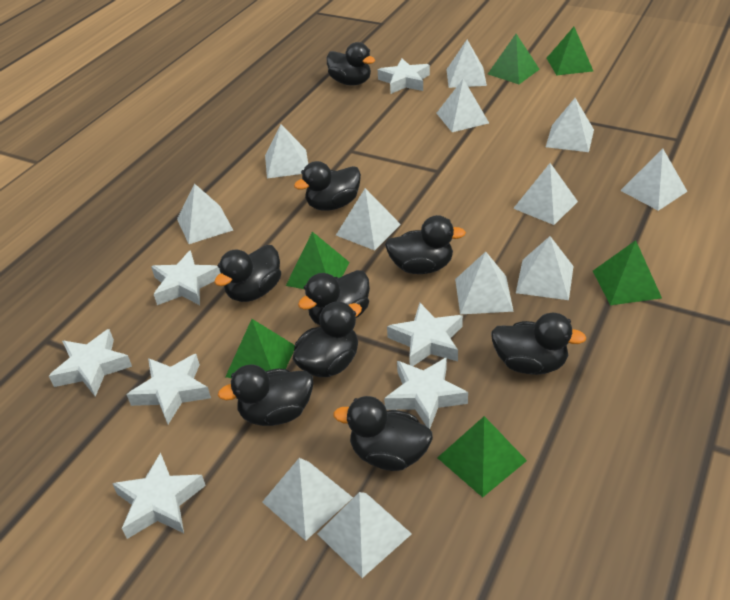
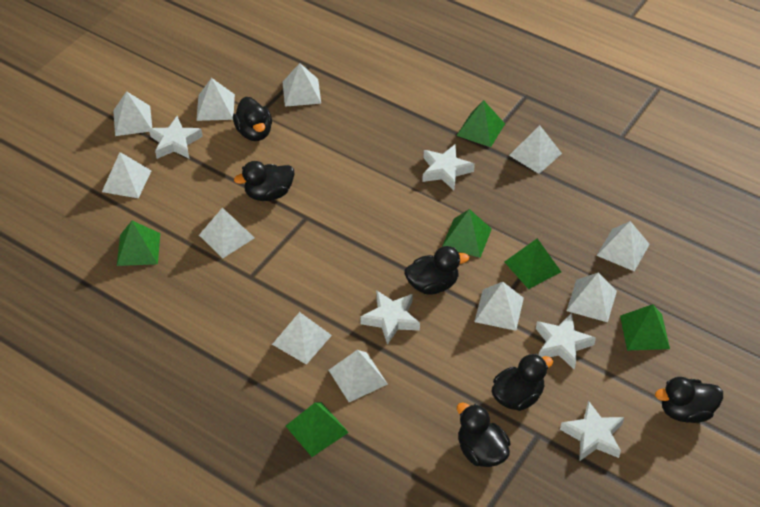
black duck: 9 -> 6
white pyramid: 12 -> 11
white star: 7 -> 5

